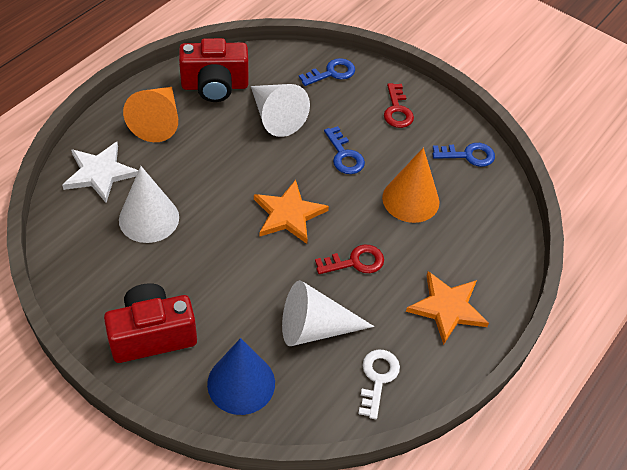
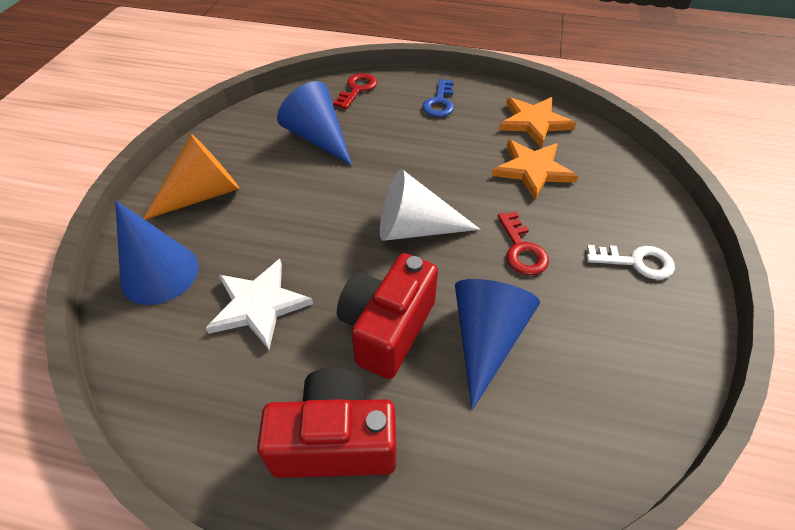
blue cone: 1 -> 3
blue key: 3 -> 1
orange cone: 2 -> 1
white cone: 3 -> 1

